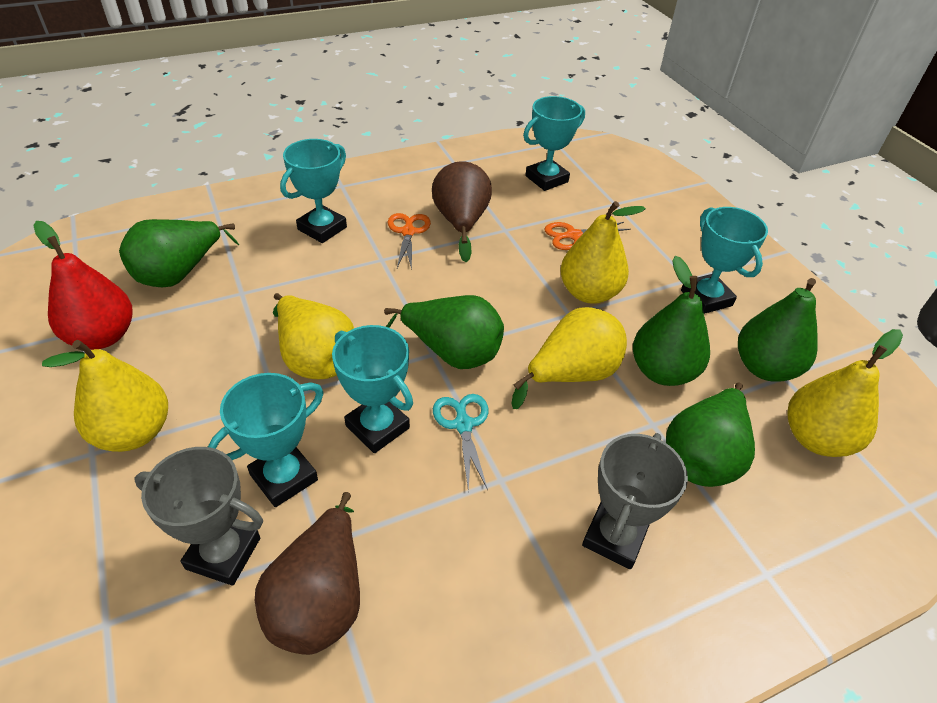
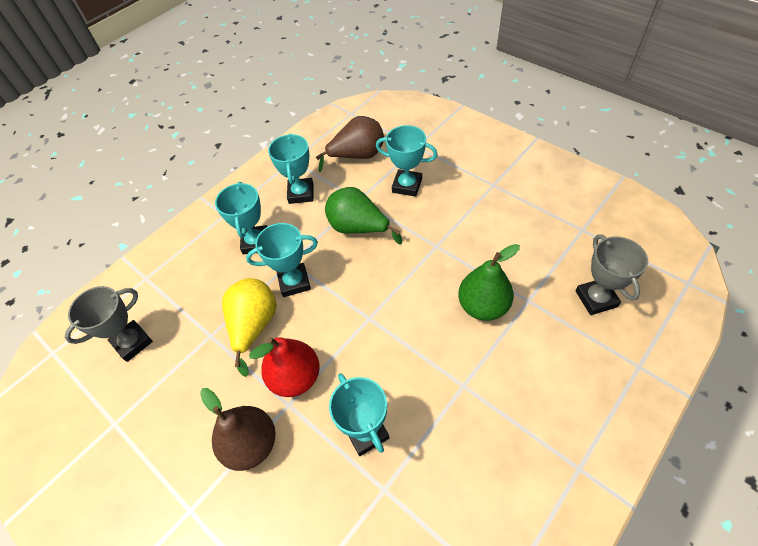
green pear: 5 -> 2
orange scissors: 2 -> 0
turquoise scissors: 1 -> 0
yellow pear: 5 -> 1

